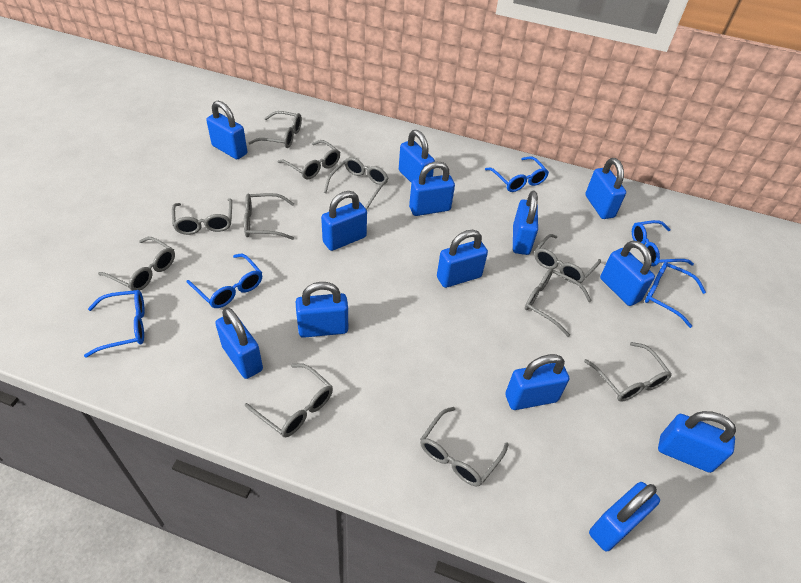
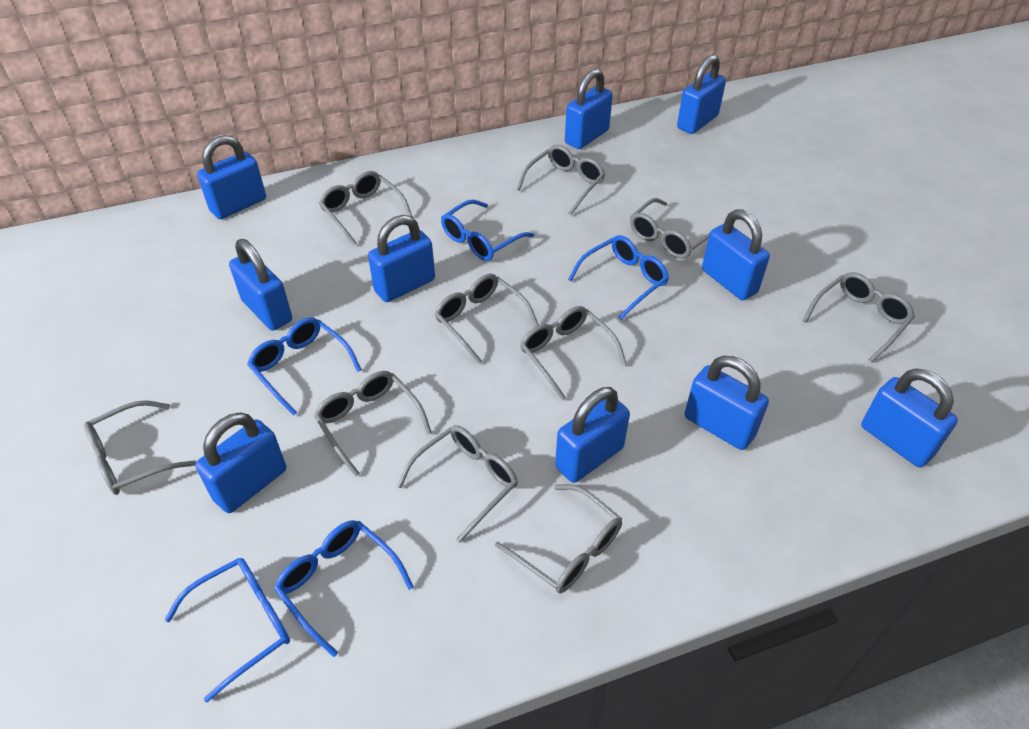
blue padlock: 13 -> 10
grey glasses: 11 -> 10

